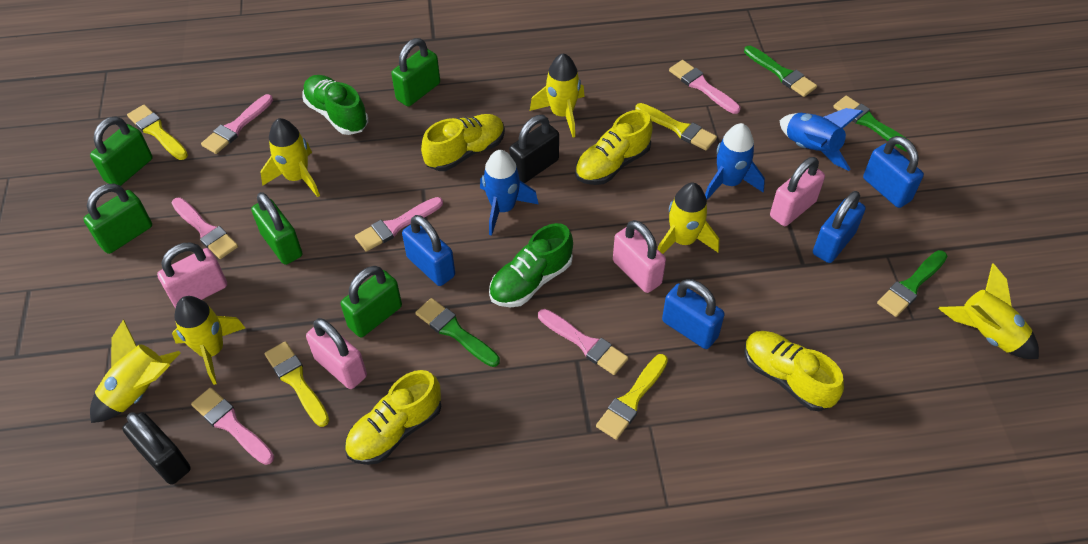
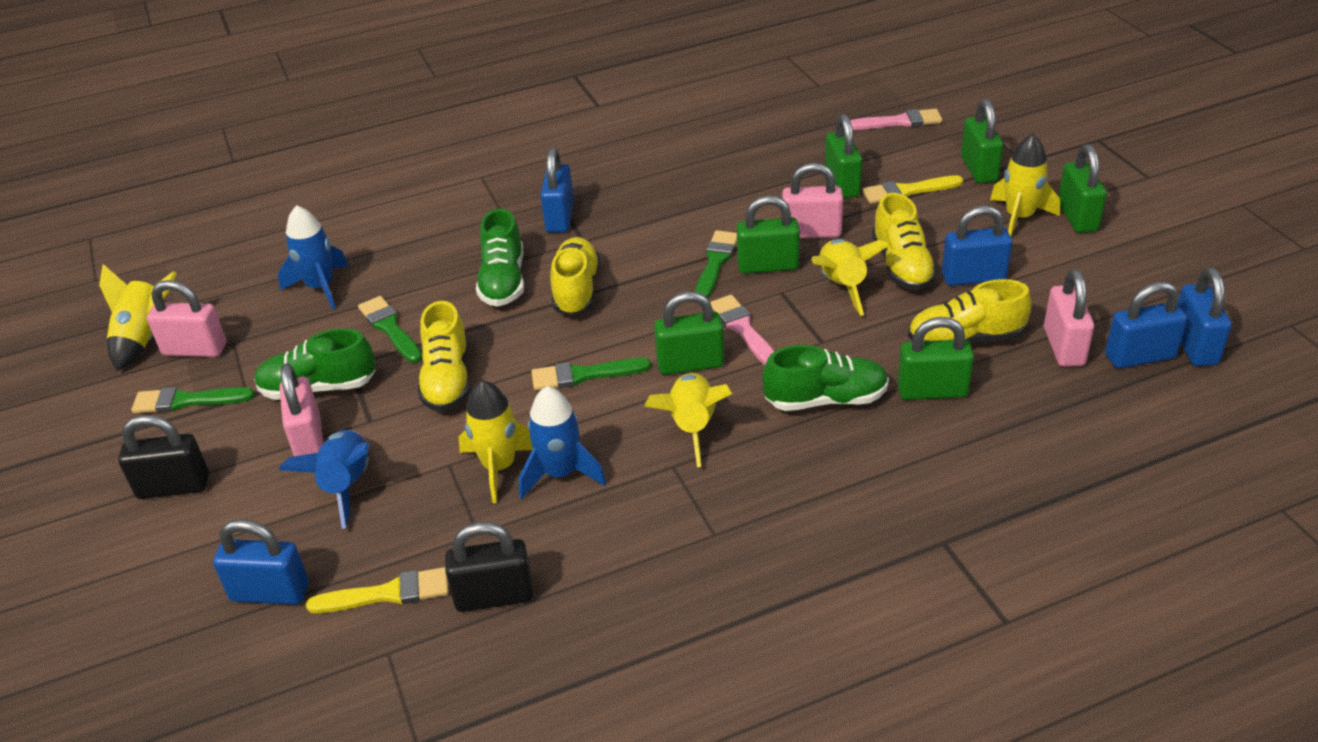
blue padlock: 4 -> 5
green padlock: 5 -> 6
green shoe: 2 -> 3
pink brush: 6 -> 2
yellow brush: 4 -> 2
yellow rocket: 6 -> 5

